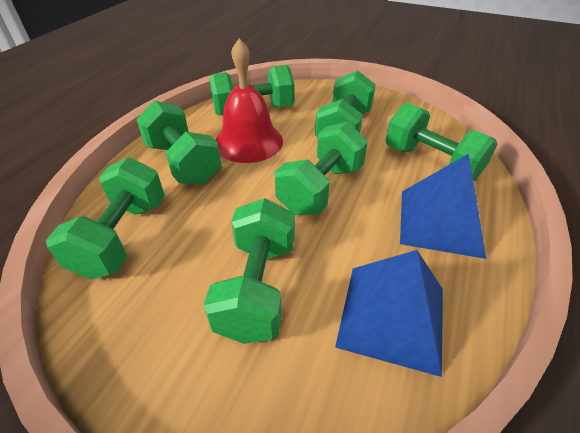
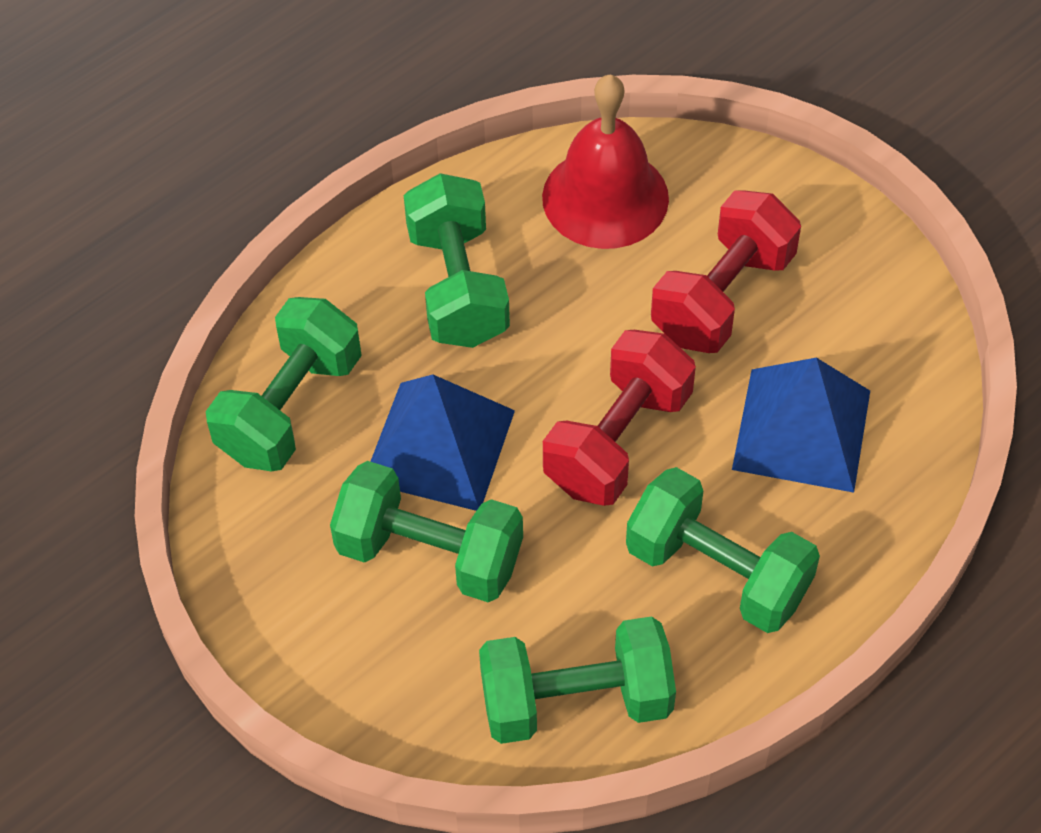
green dumbbell: 7 -> 5
red dumbbell: 0 -> 2

